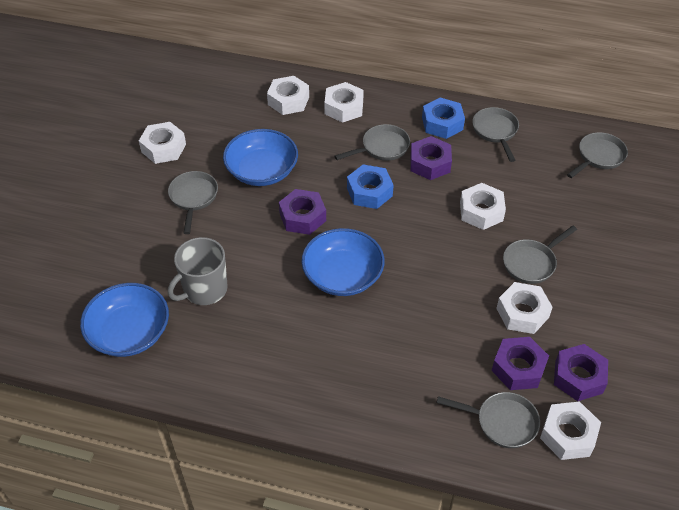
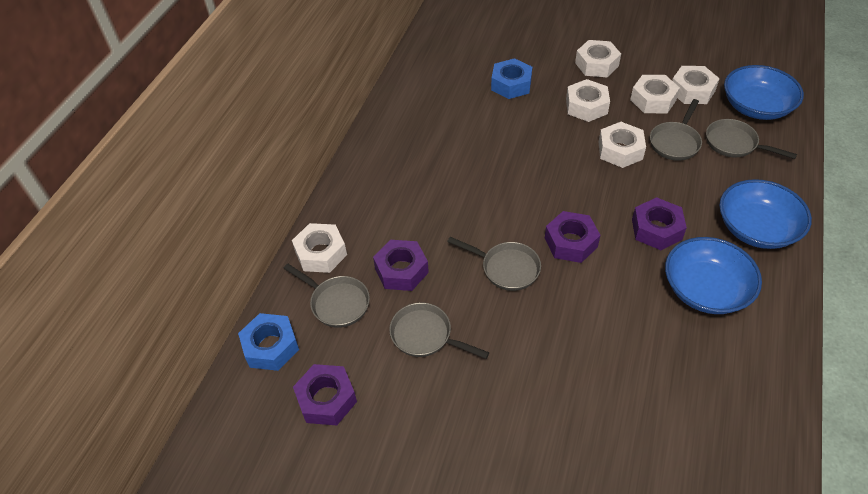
grey mug: 1 -> 0
grey pan: 6 -> 5

